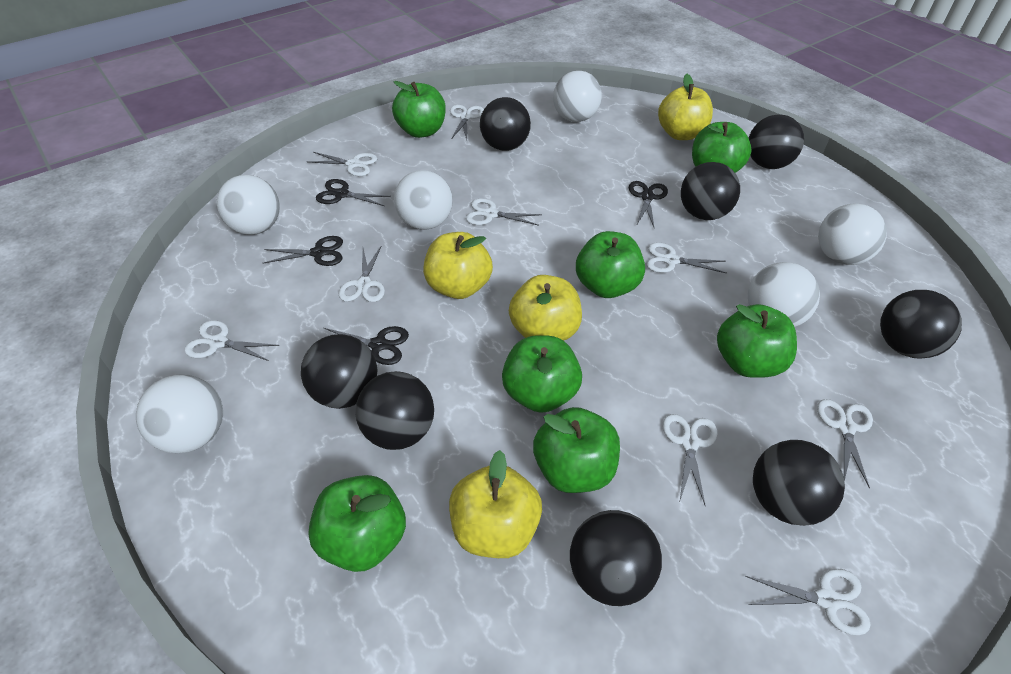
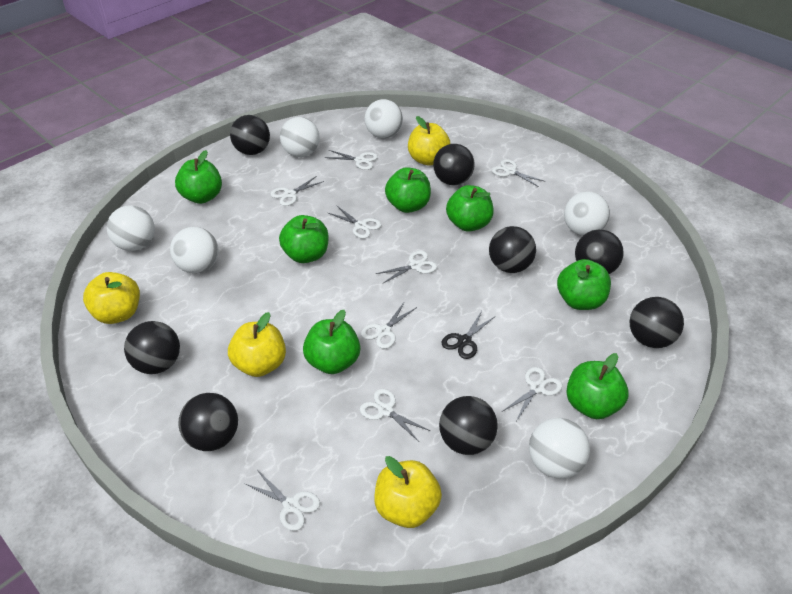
black scissors: 4 -> 1

